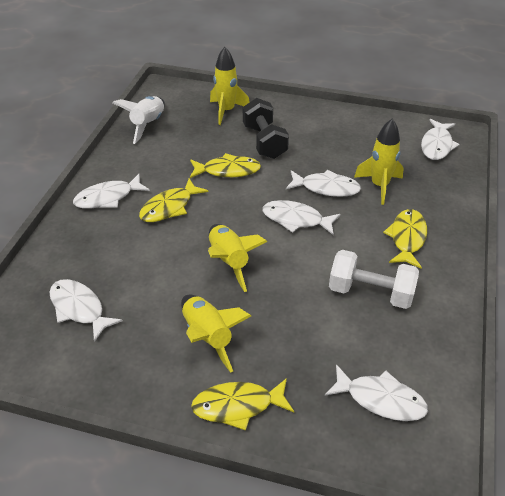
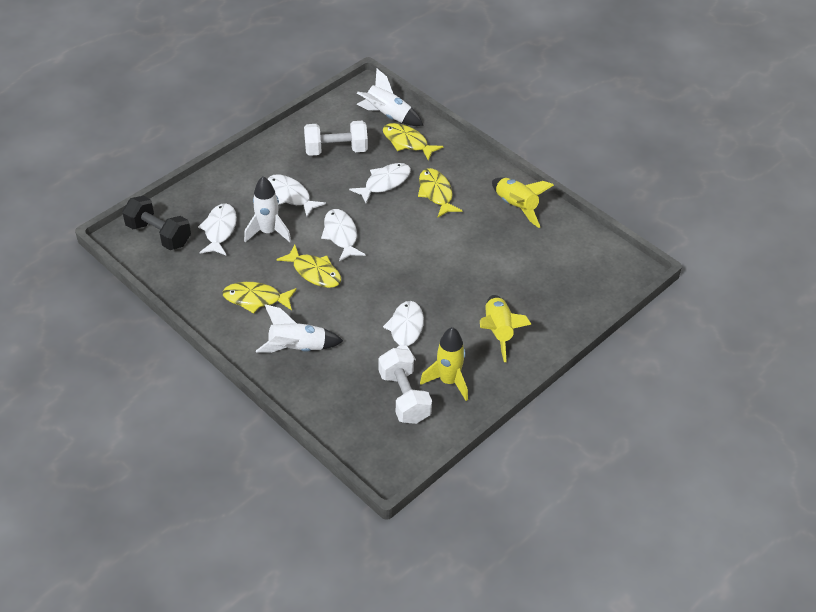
white dumbbell: 1 -> 2
white fish: 6 -> 5
white rocket: 1 -> 3
yellow rocket: 4 -> 3

